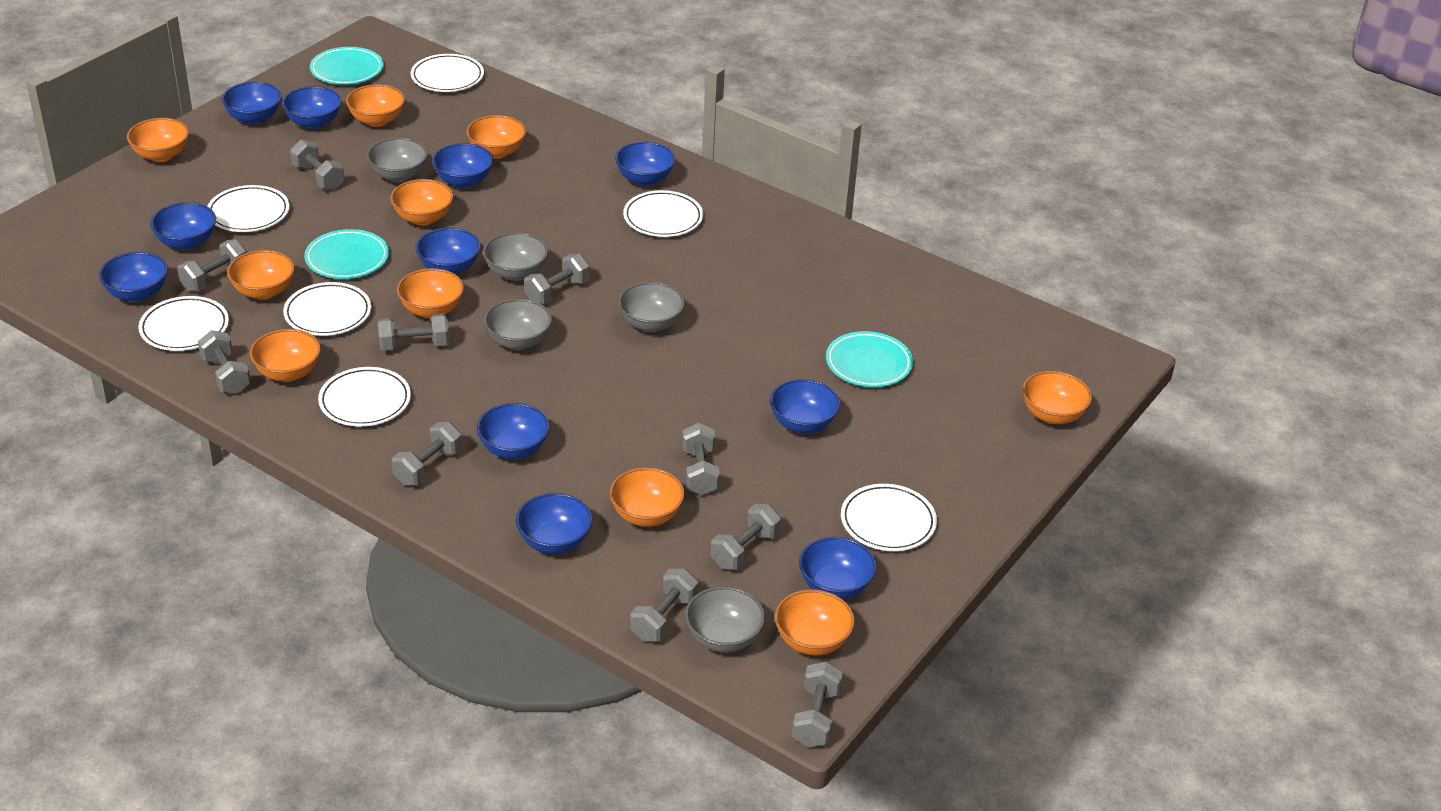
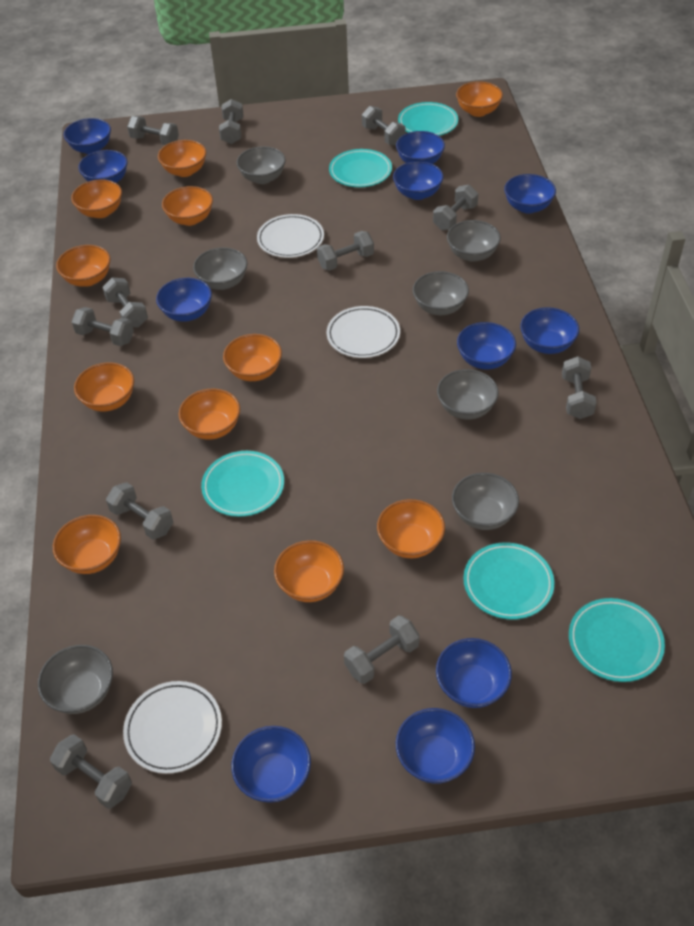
grey bowl: 5 -> 7
grey dumbbell: 10 -> 11
orange bowl: 10 -> 11
turquoise plate: 3 -> 5
white plate: 7 -> 3

